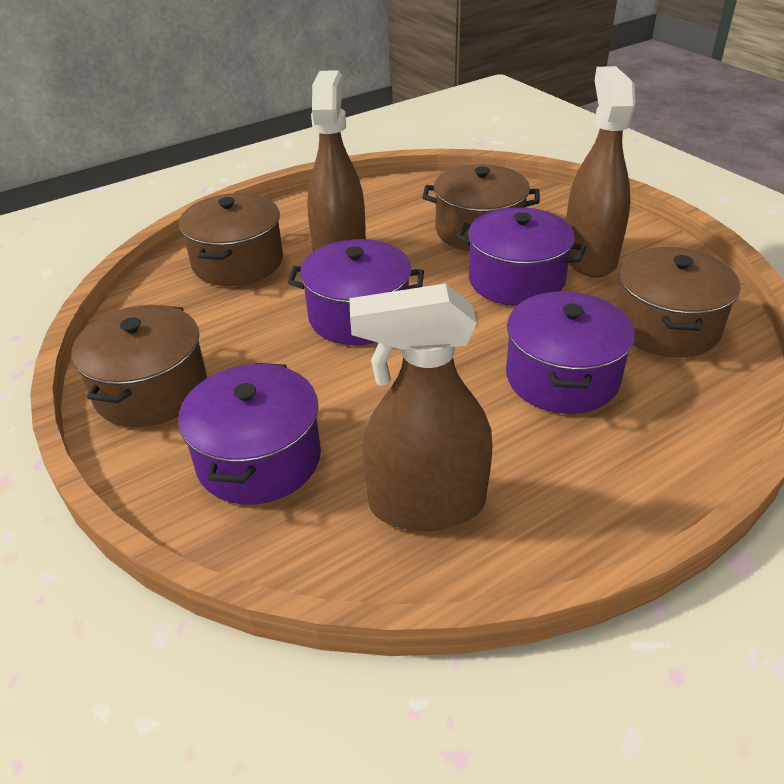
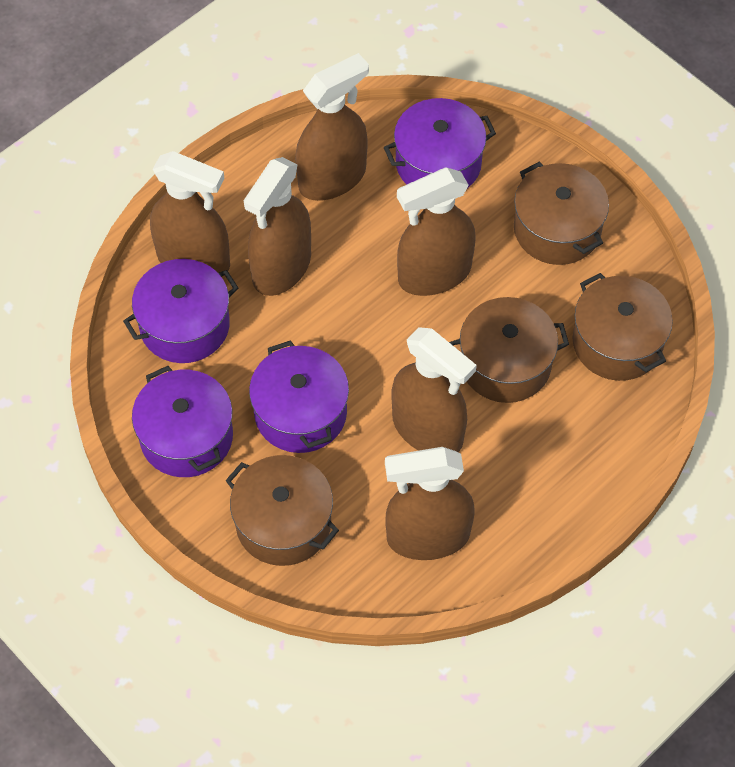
brown spray bottle: 3 -> 6

